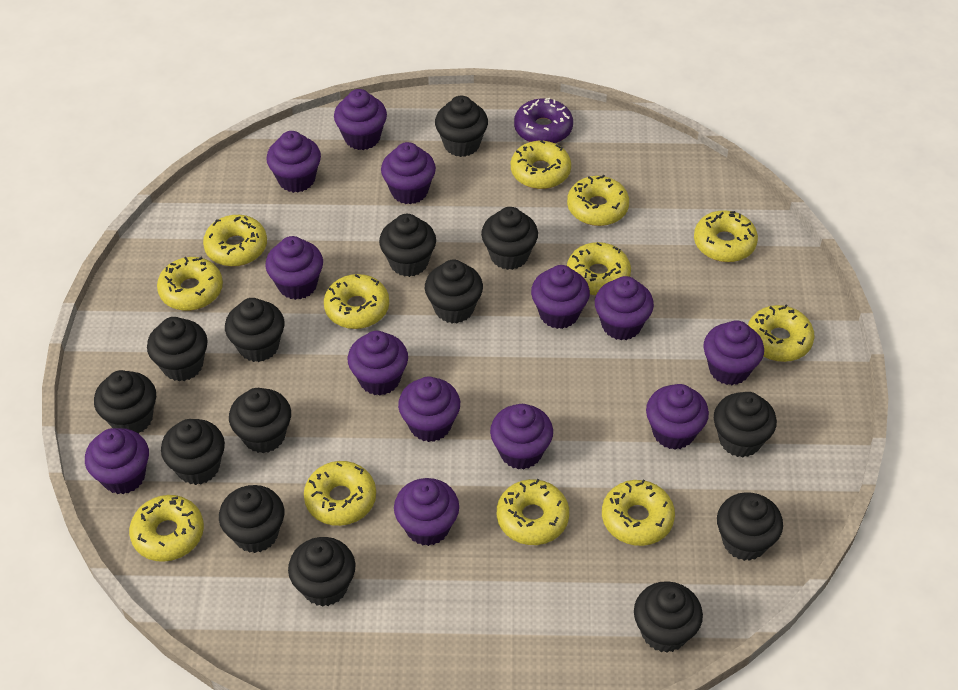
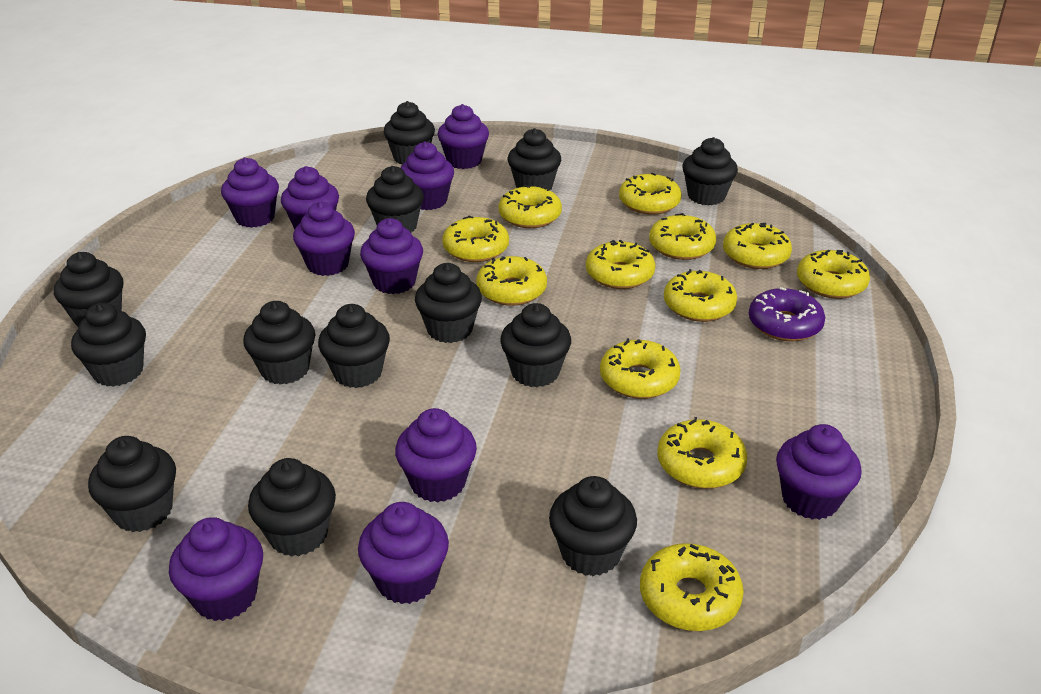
black cupcake: 14 -> 13
purple cupcake: 13 -> 10

